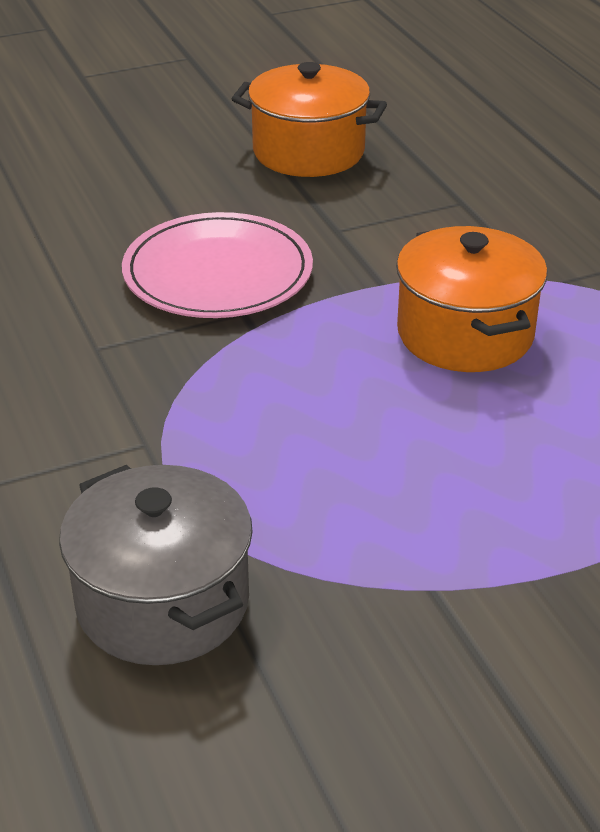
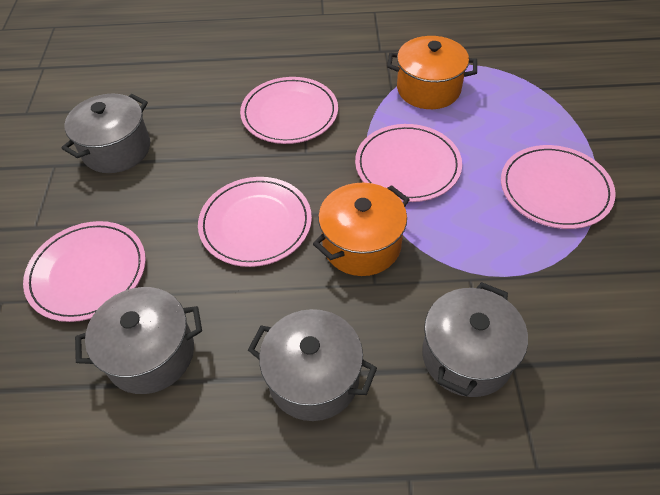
grey pot: 1 -> 4
pink plate: 1 -> 5

